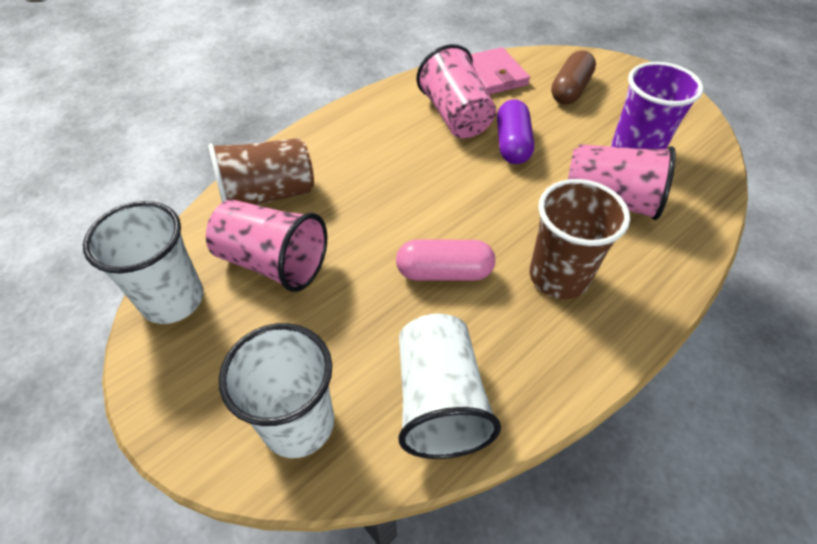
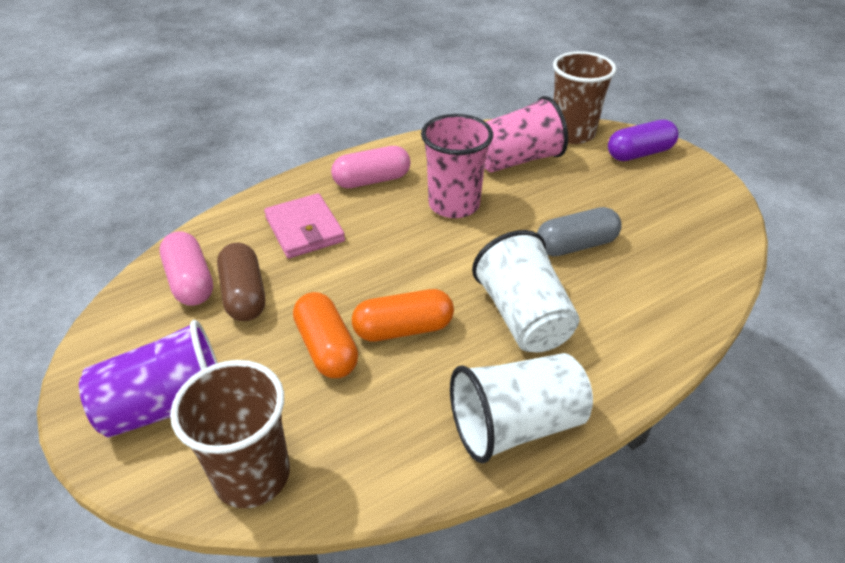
grey capsule: 0 -> 1
orange capsule: 0 -> 2
pink capsule: 1 -> 2
pink cup: 3 -> 2
white cup: 3 -> 2

